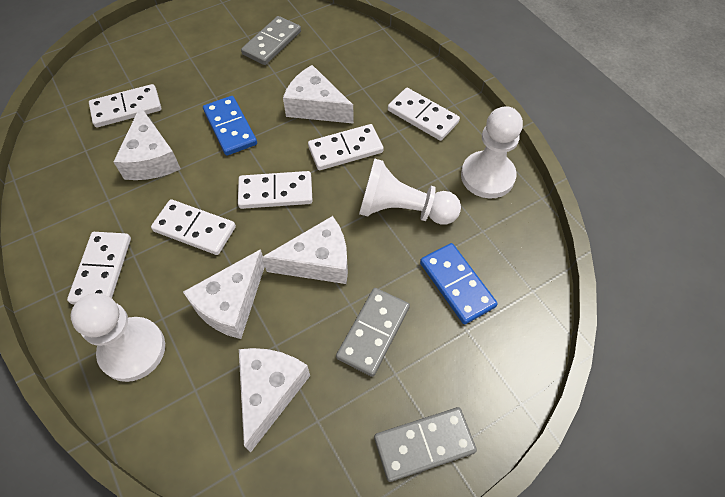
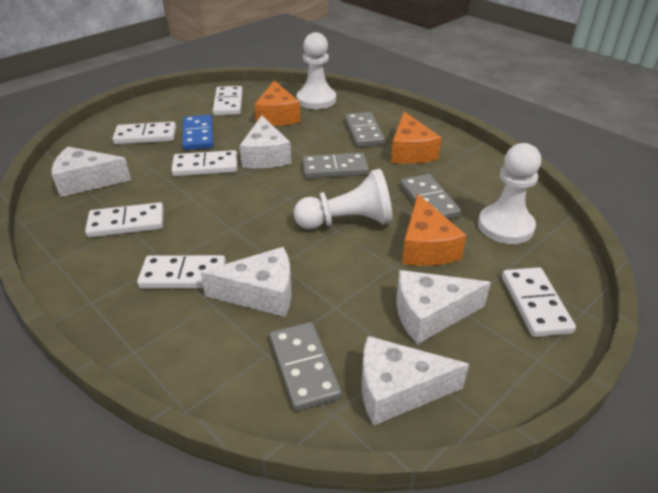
blue domino: 2 -> 1
grey domino: 3 -> 4
orange cheese: 0 -> 3

